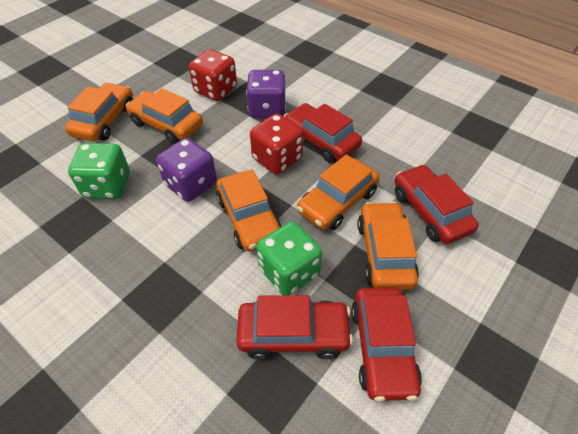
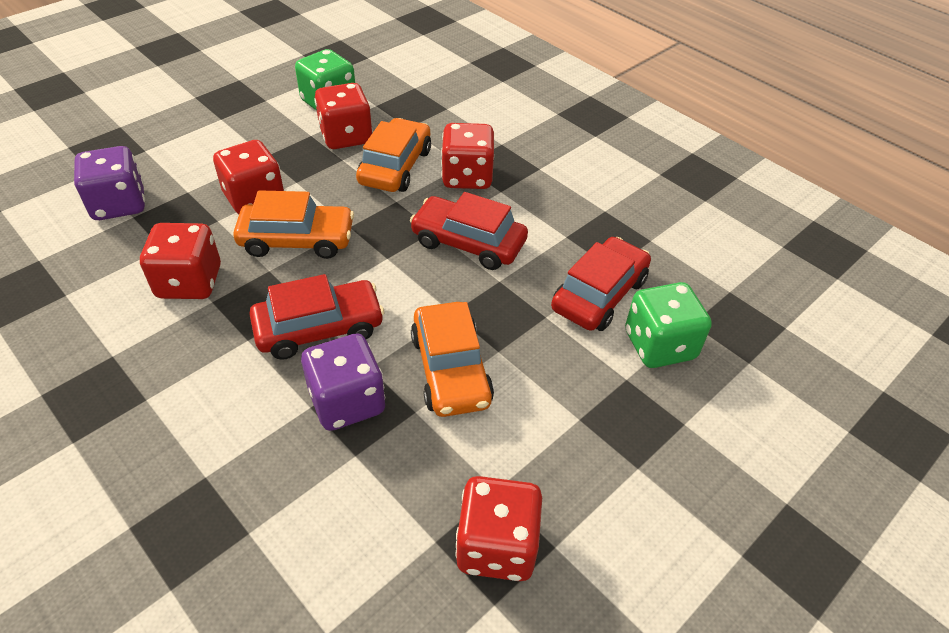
orange car: 5 -> 3
red car: 4 -> 3
red dice: 2 -> 5

